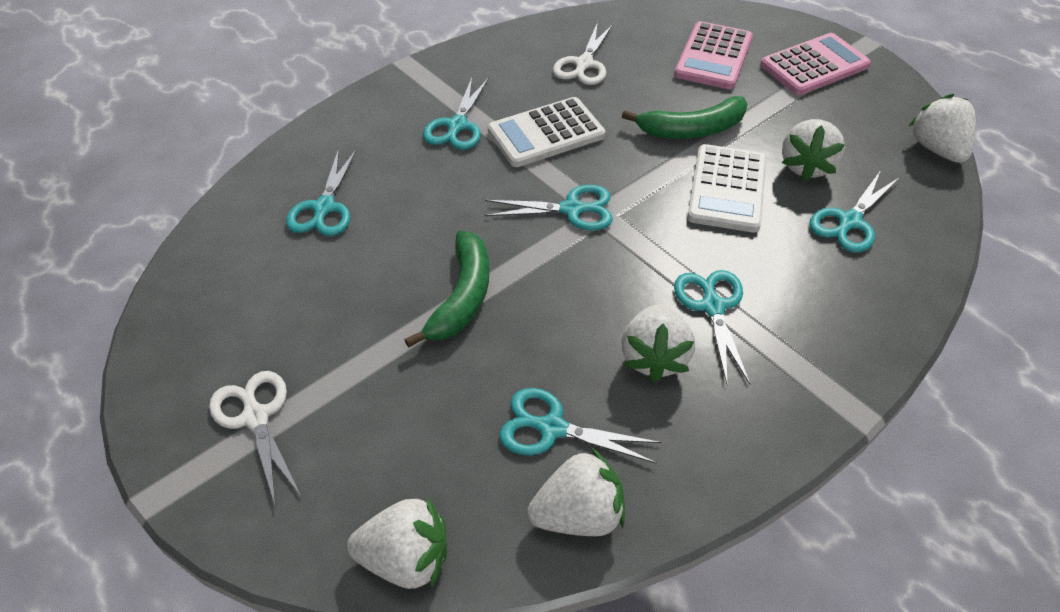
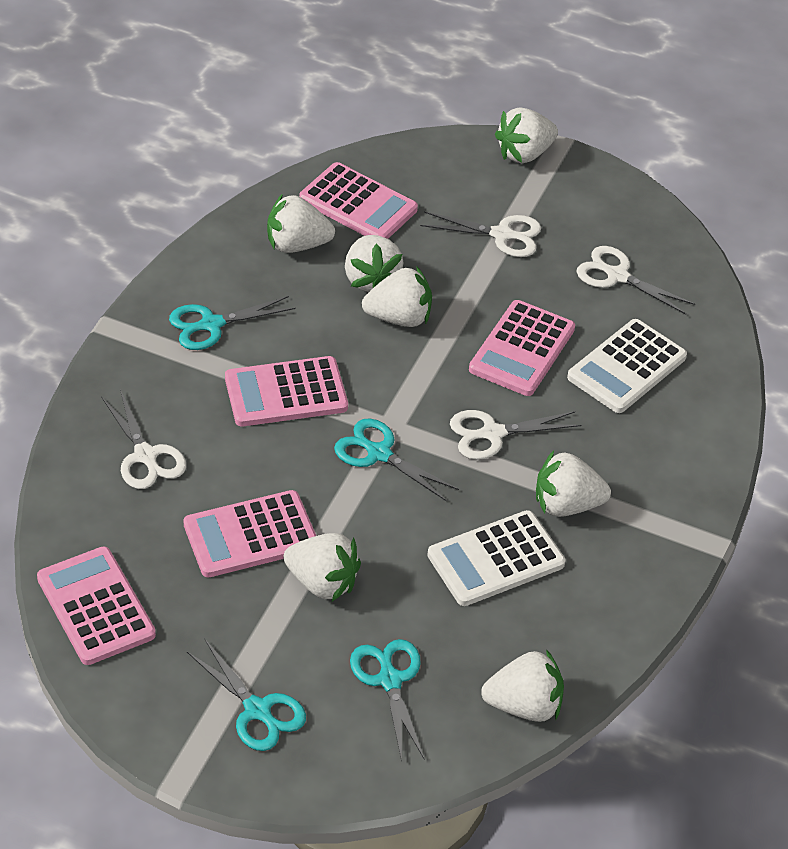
green banana: 2 -> 0
pink calculator: 2 -> 5
turquoise scissors: 6 -> 4
white scissors: 2 -> 4
white strawberry: 5 -> 7

